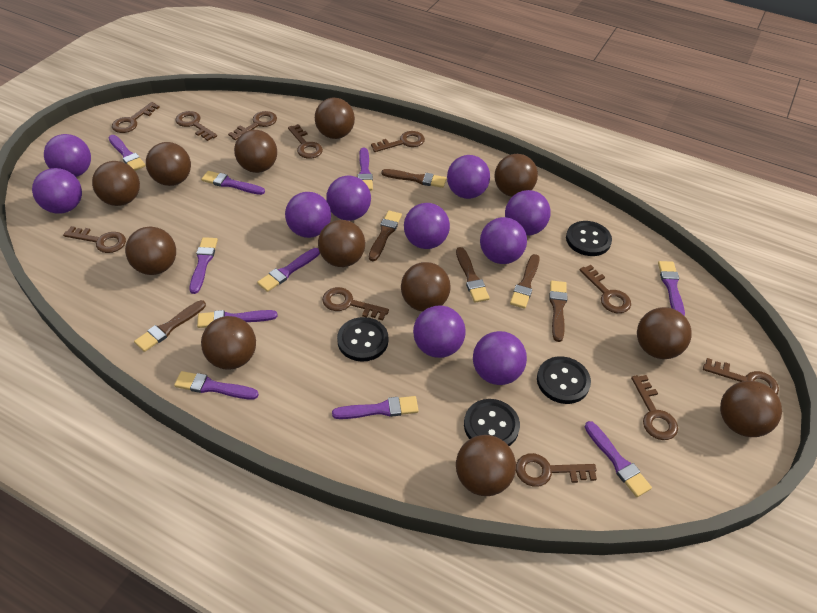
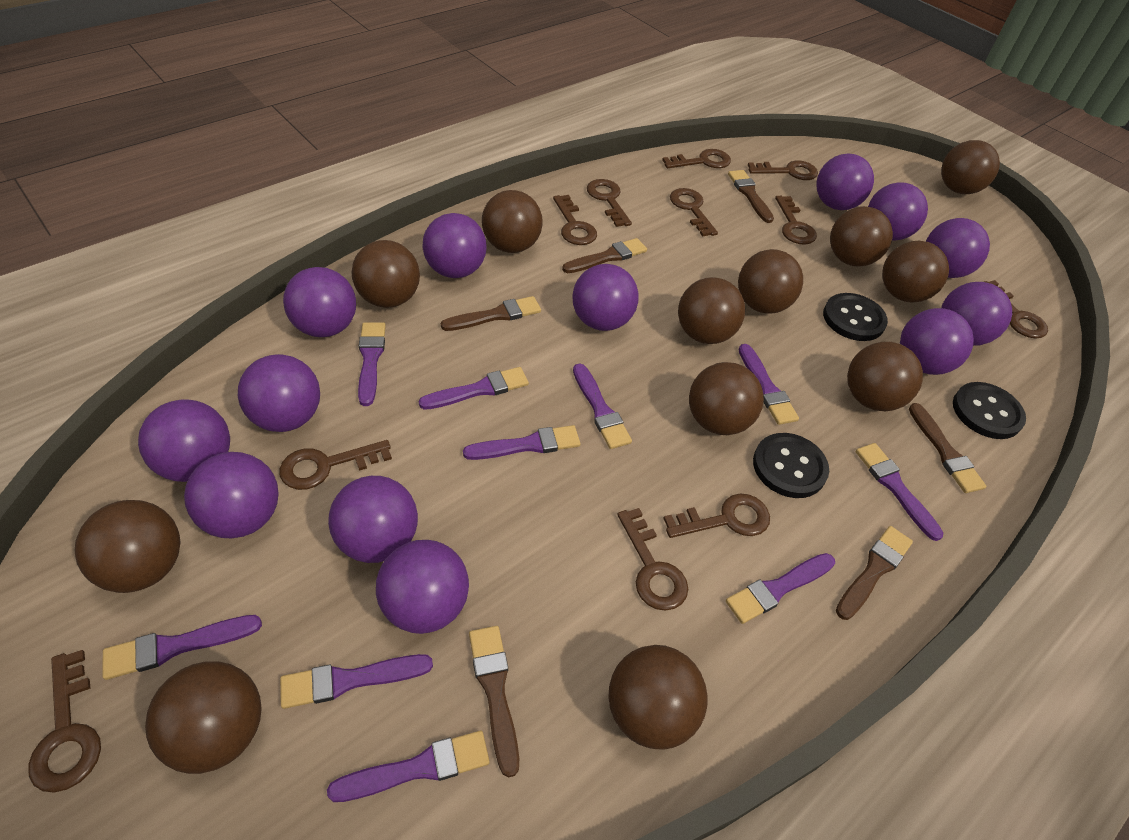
black button: 4 -> 3
purple ball: 10 -> 13

